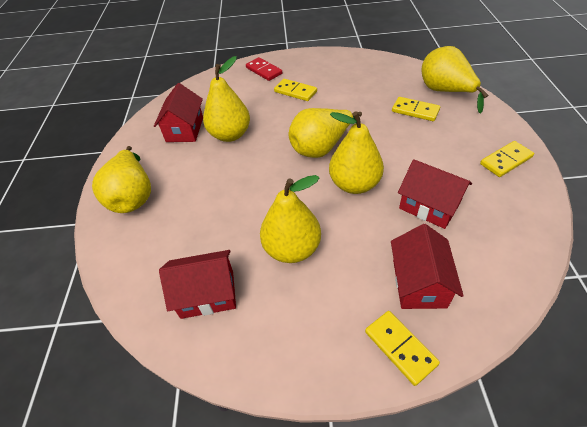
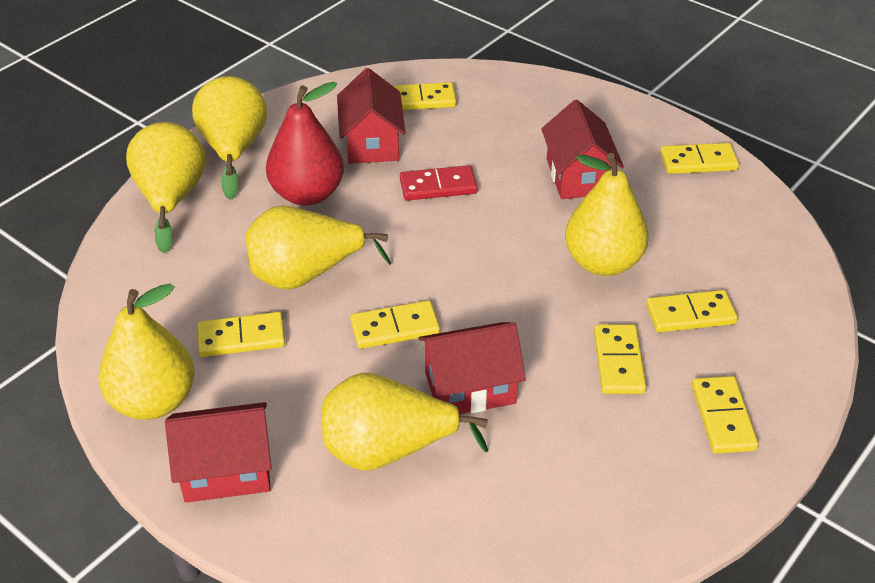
red pear: 0 -> 1
yellow domino: 4 -> 7

